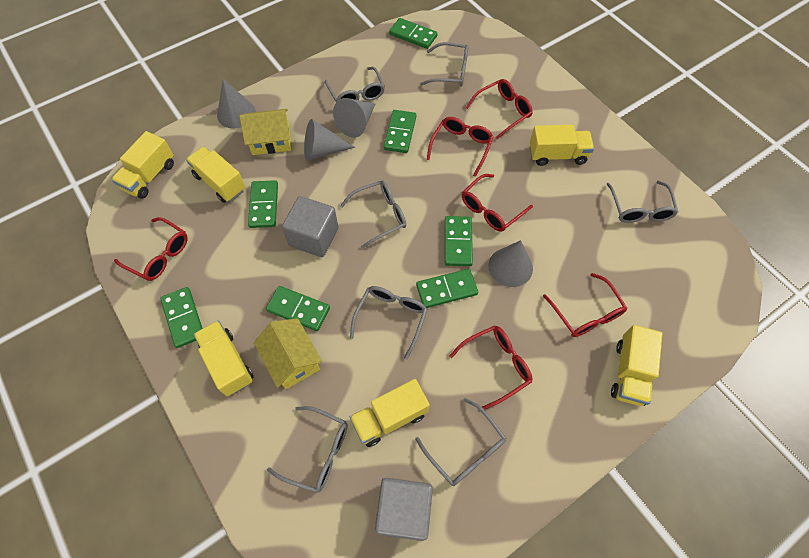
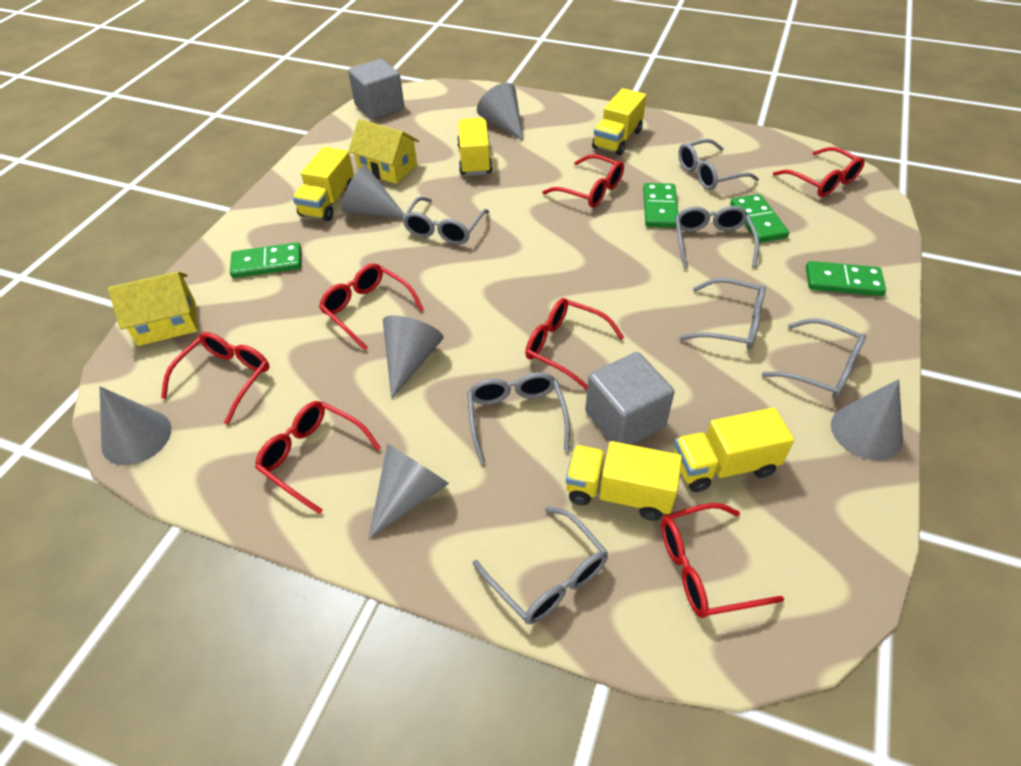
green domino: 7 -> 4
grey cone: 4 -> 6
red glasses: 6 -> 7
yellow truck: 6 -> 5

